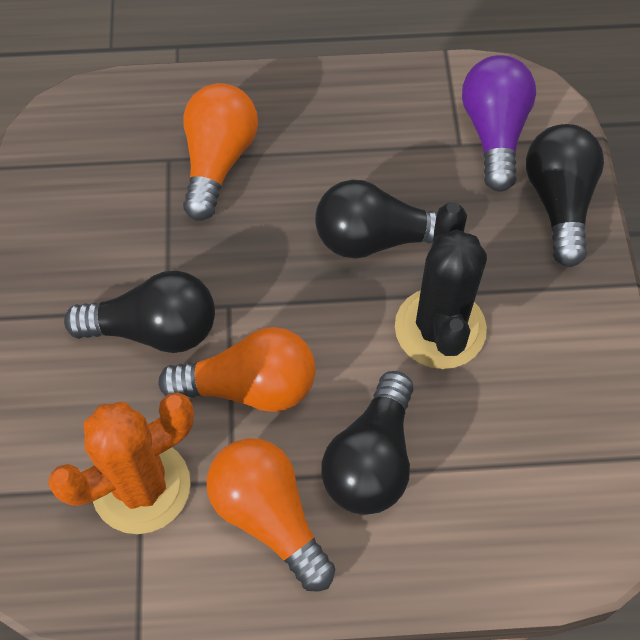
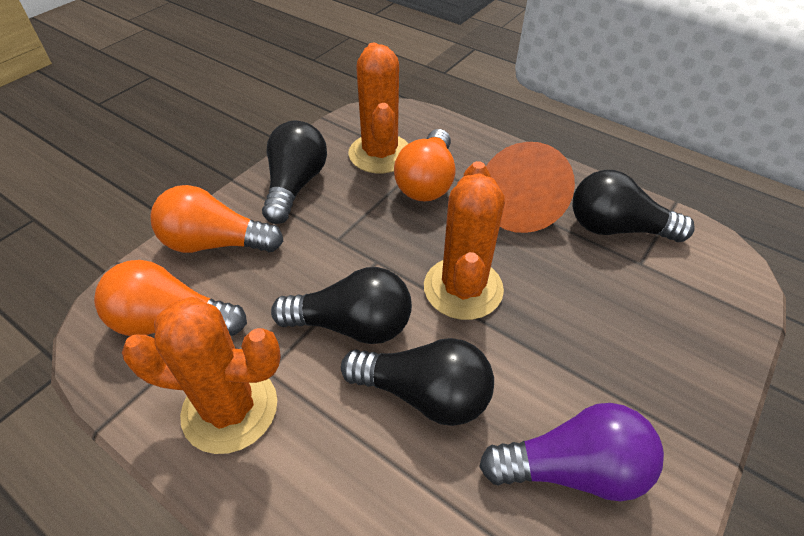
black cactus: 1 -> 0
orange cactus: 1 -> 3
orange cone: 0 -> 1

